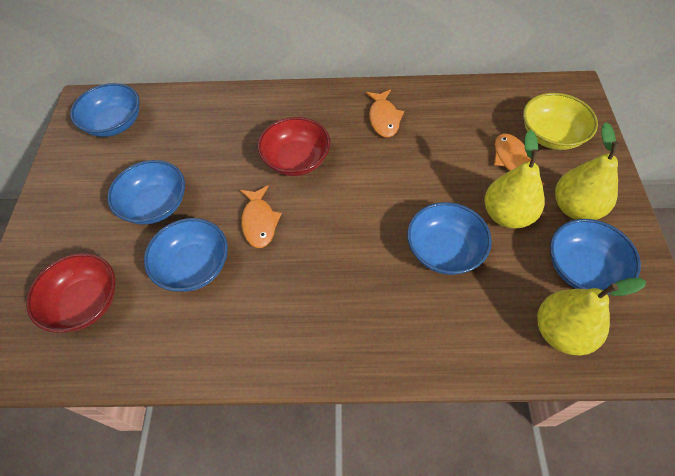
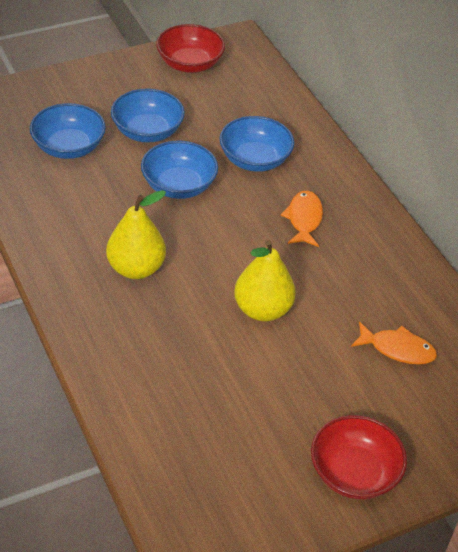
blue bowl: 5 -> 4
orange fish: 3 -> 2
yellow bowl: 1 -> 0
yellow pear: 3 -> 2

